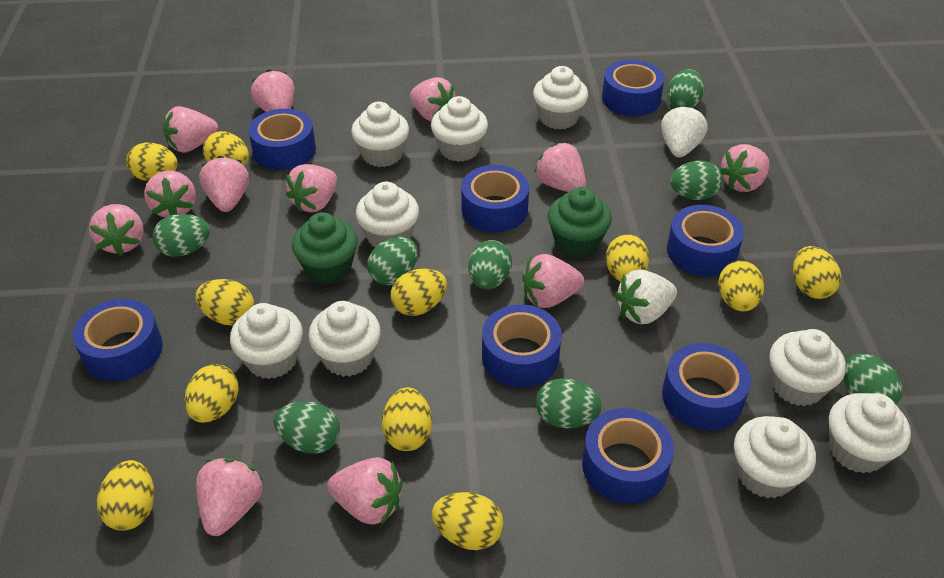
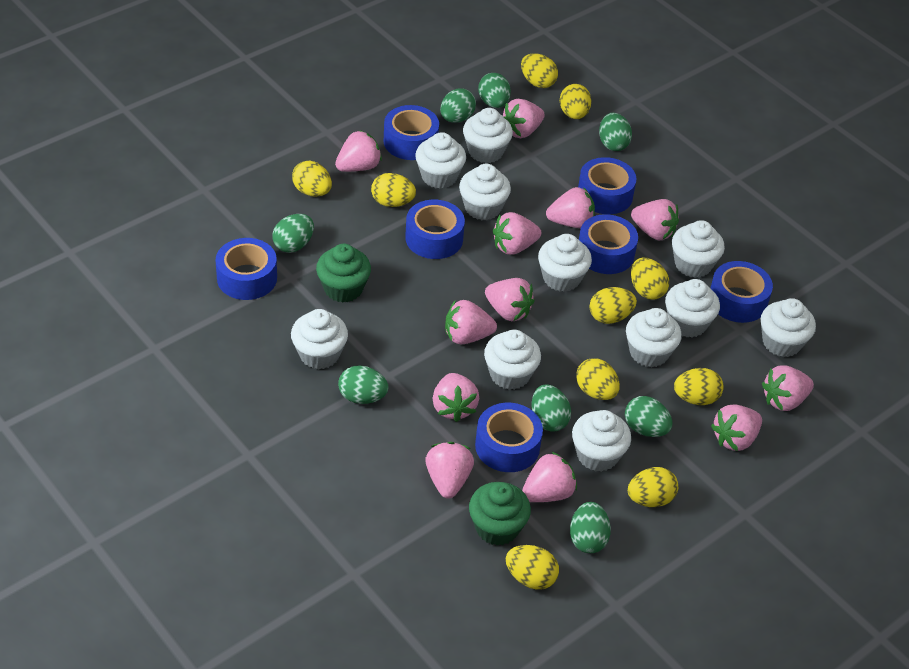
blue tape: 8 -> 7
white cupcake: 9 -> 11
white strawberry: 2 -> 0
yellow egg: 11 -> 10

